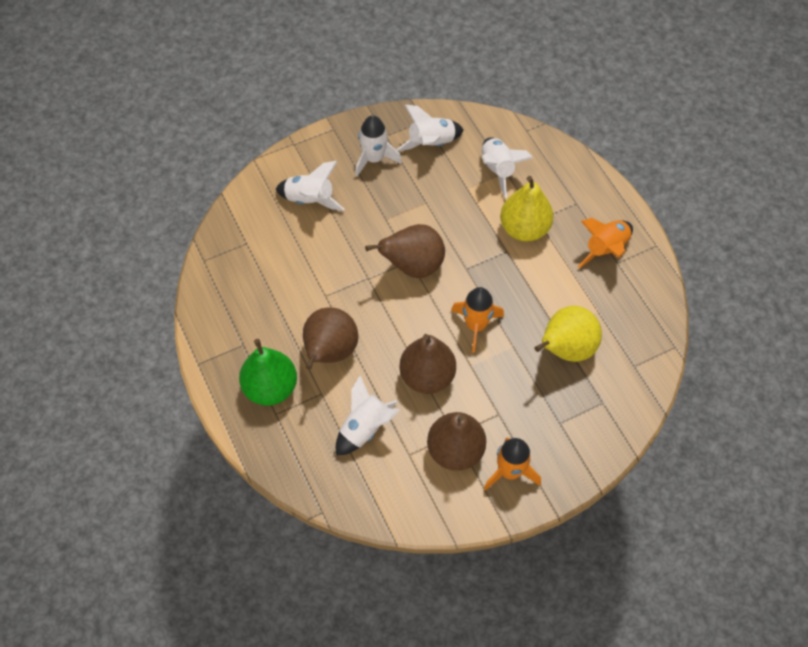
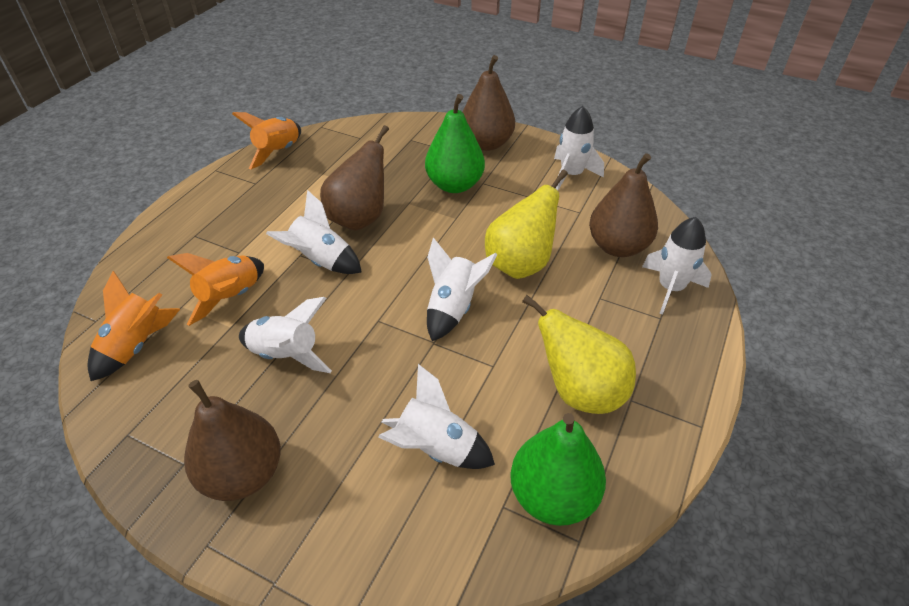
green pear: 1 -> 2
white rocket: 5 -> 6

